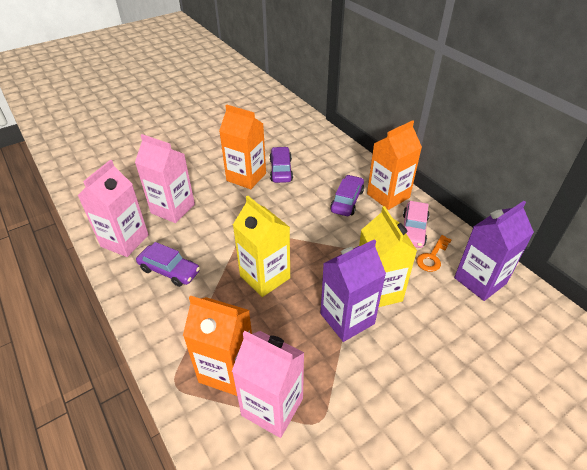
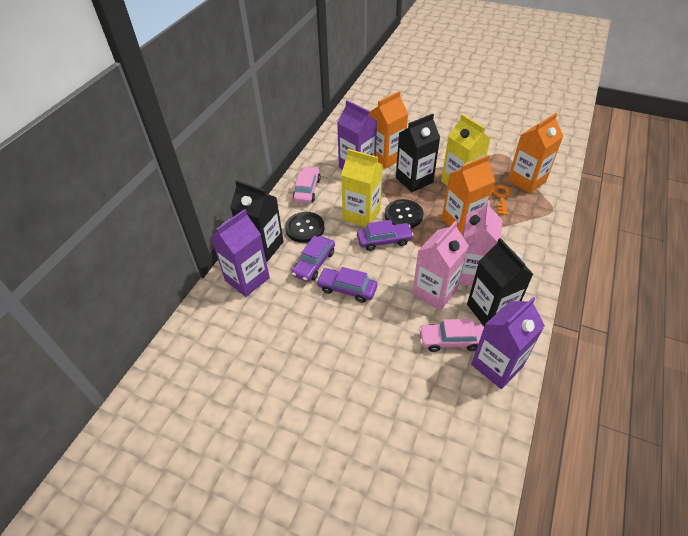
black button: 0 -> 2
black carton: 0 -> 3
pink car: 1 -> 2
pink carton: 3 -> 2
purple carton: 2 -> 3

